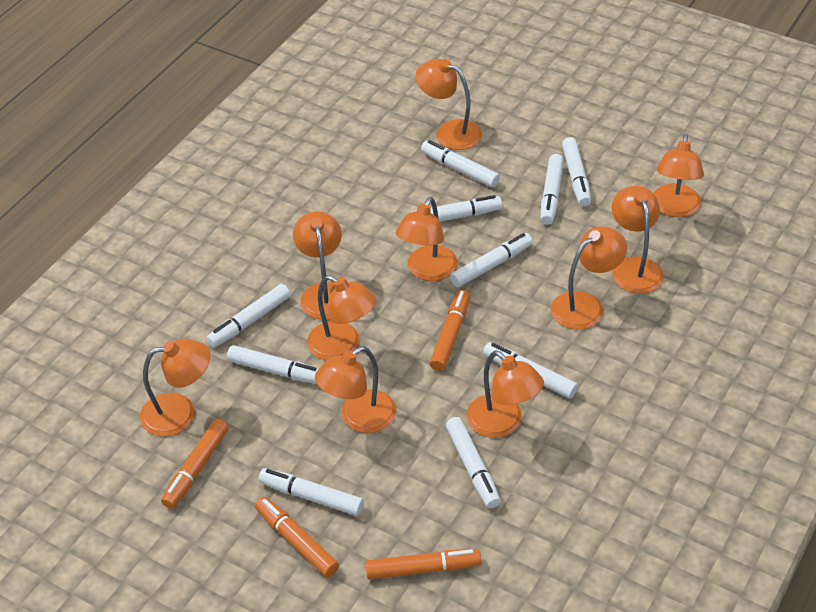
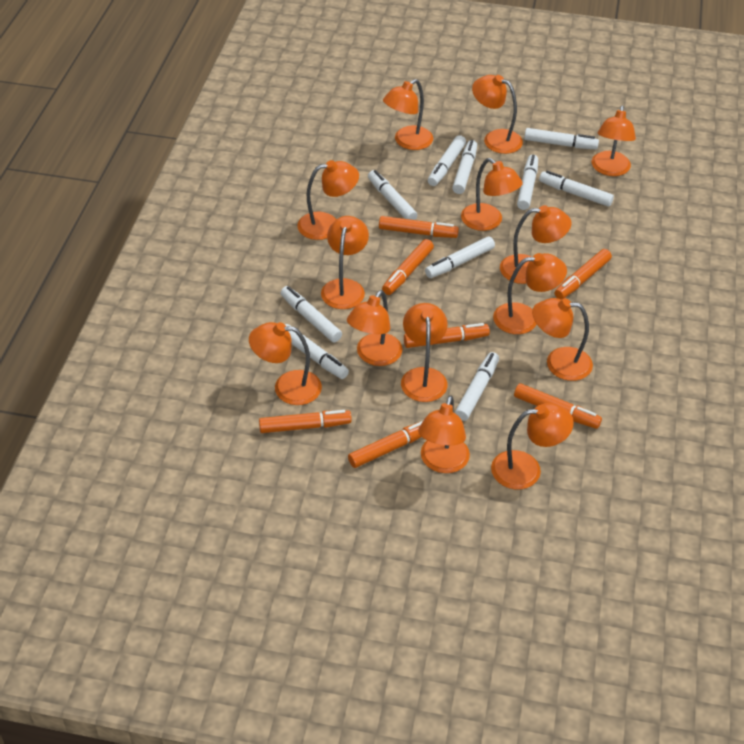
orange lamp: 10 -> 14
orange marker: 4 -> 7

